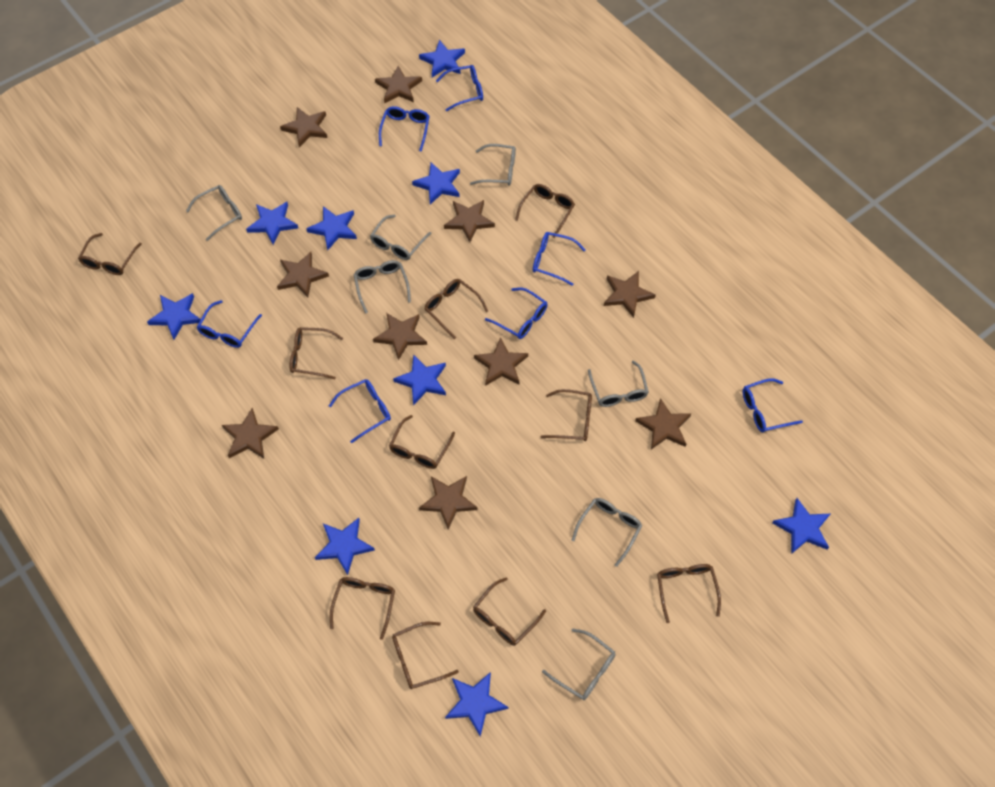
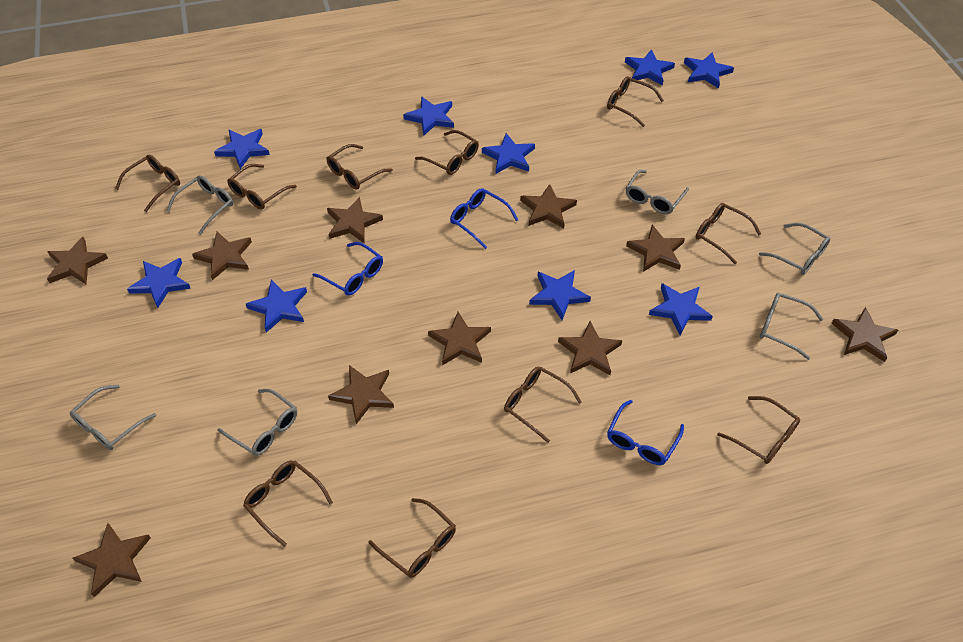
blue glasses: 7 -> 3
grey glasses: 7 -> 6

